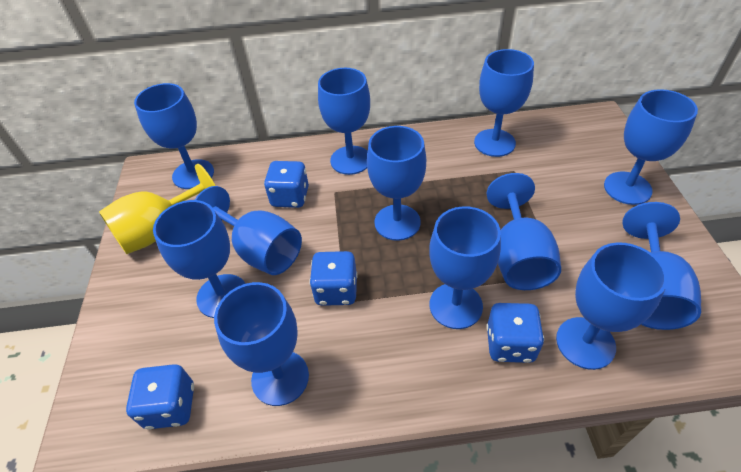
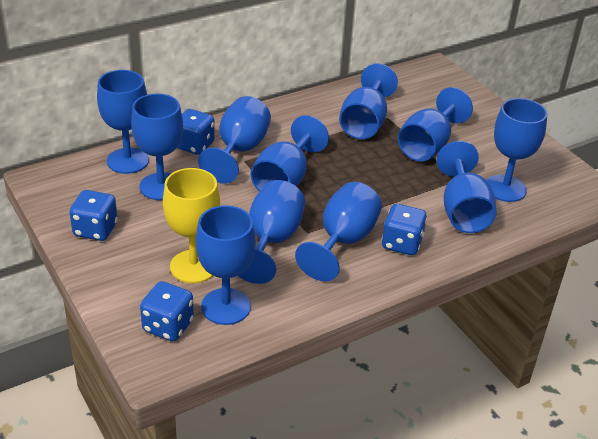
blue goblet: 12 -> 11

